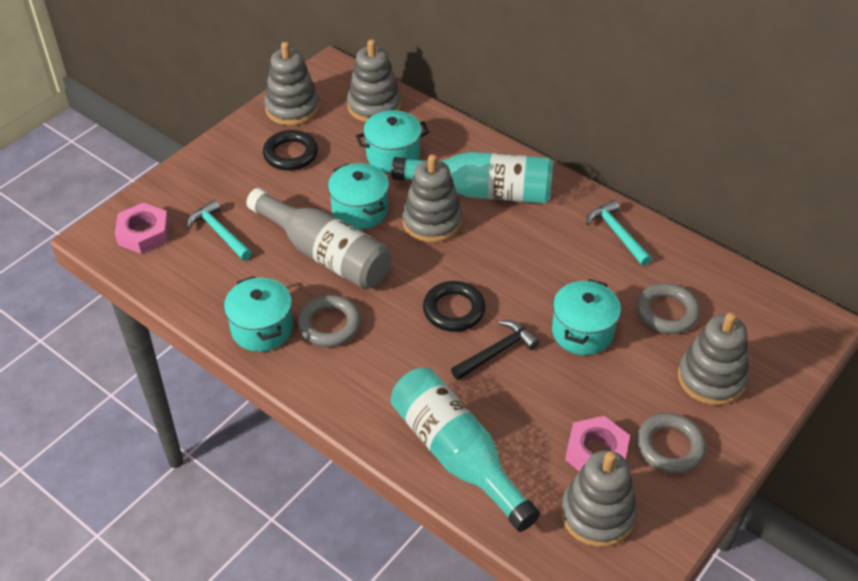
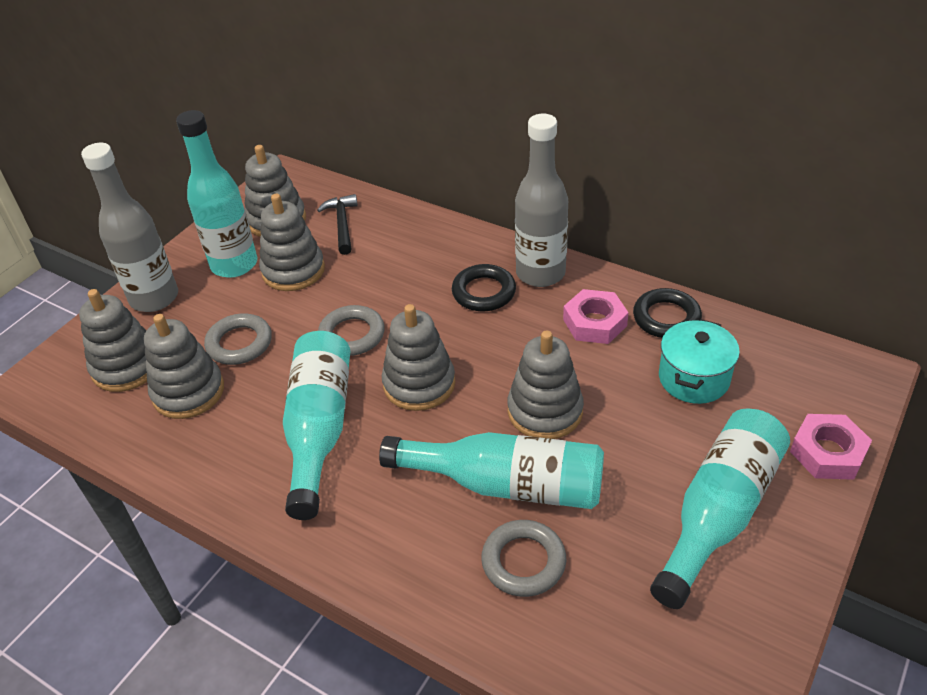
grey bottle: 1 -> 2
grey stacking toy: 5 -> 6
turquoise bottle: 2 -> 4
turquoise hammer: 2 -> 0
turquoise pot: 4 -> 1

